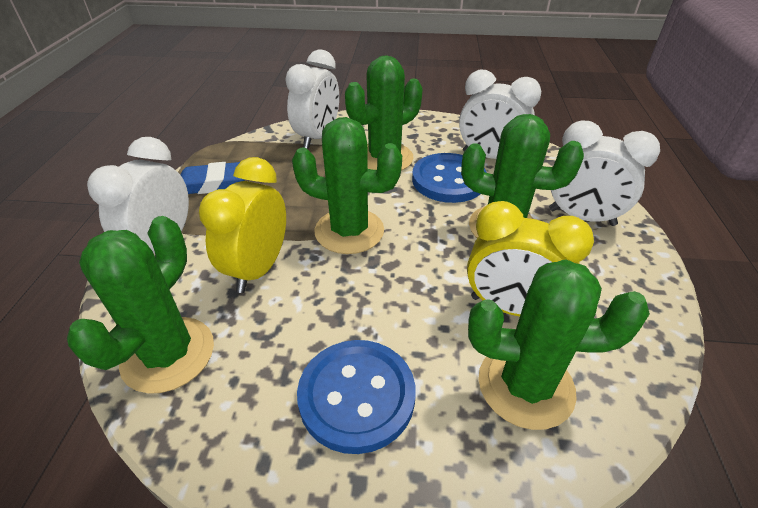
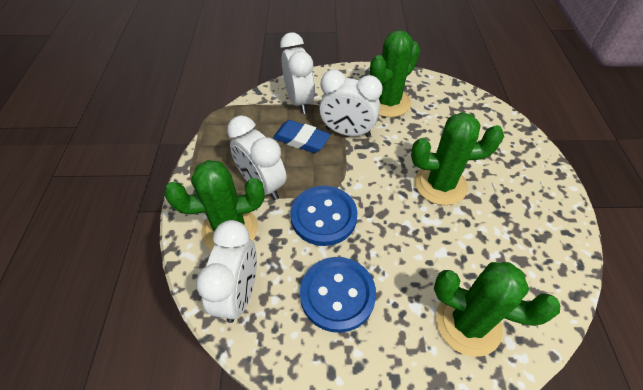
green cactus: 5 -> 4
yellow clock: 2 -> 0

